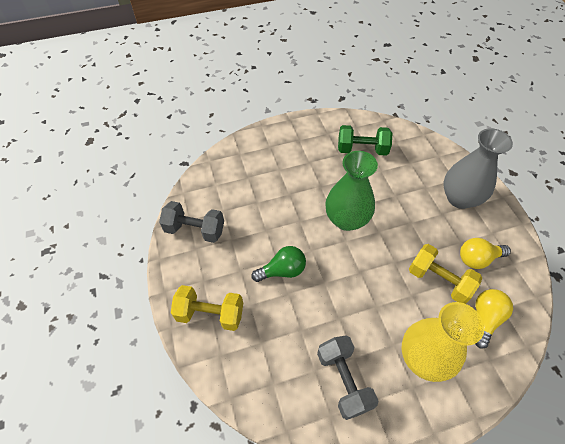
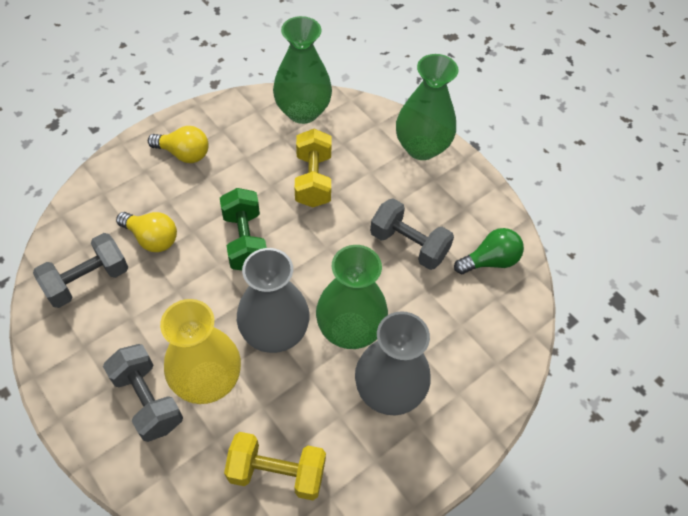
green vase: 1 -> 3
grey dumbbell: 2 -> 3
grey vase: 1 -> 2

